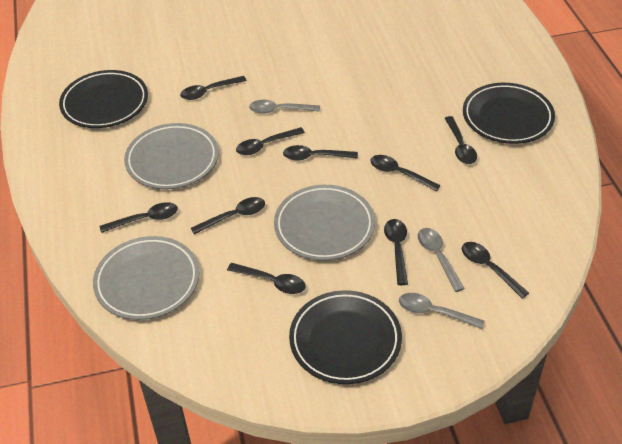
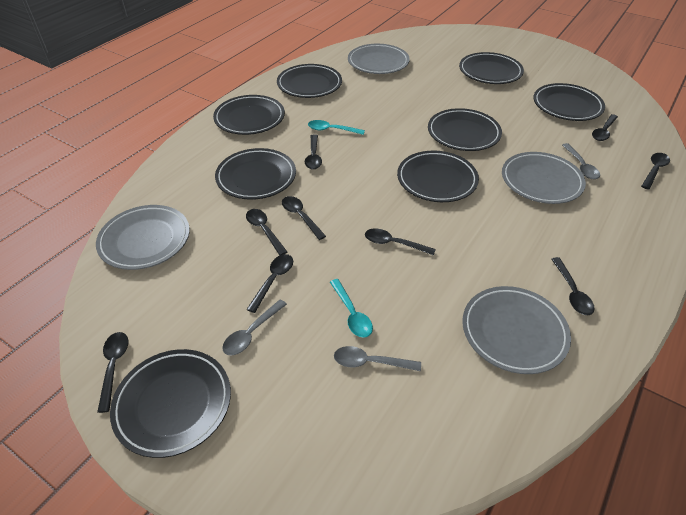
black plate: 3 -> 8
black spoon: 10 -> 9
grey plate: 3 -> 4
turquoise spoon: 0 -> 2

